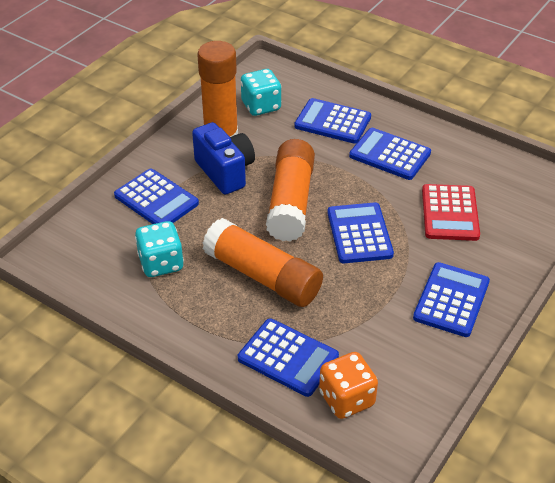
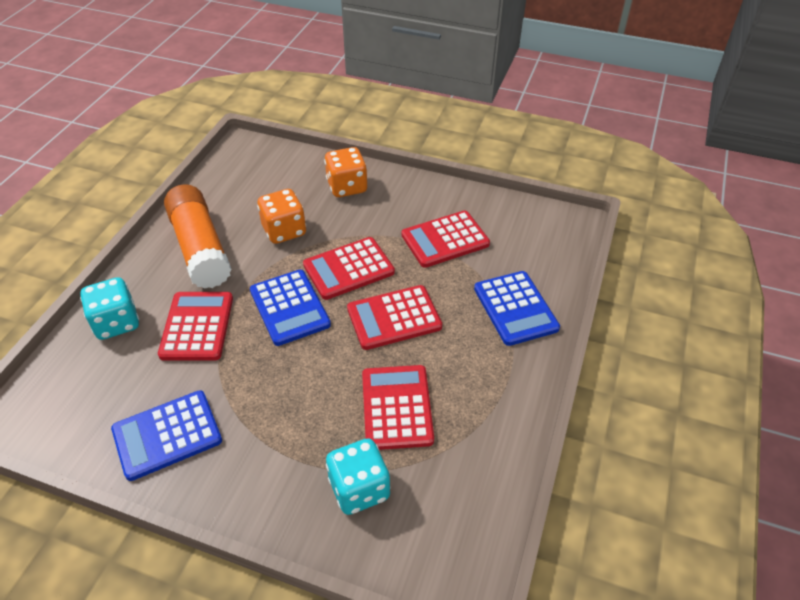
blue calculator: 6 -> 3
blue camera: 1 -> 0
orange dice: 1 -> 2
orange glue stick: 3 -> 1
red calculator: 1 -> 5

